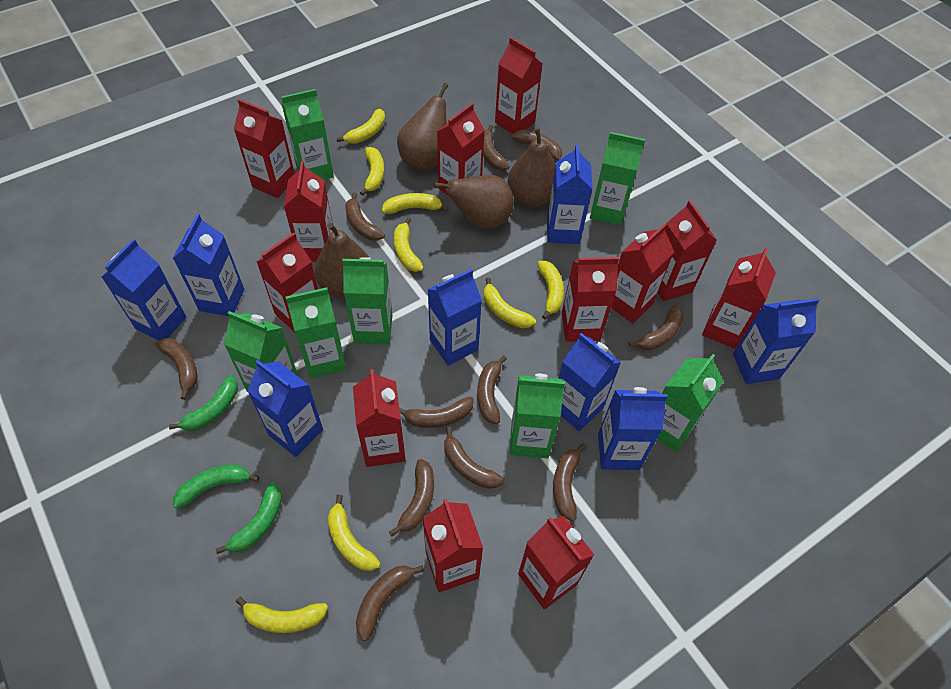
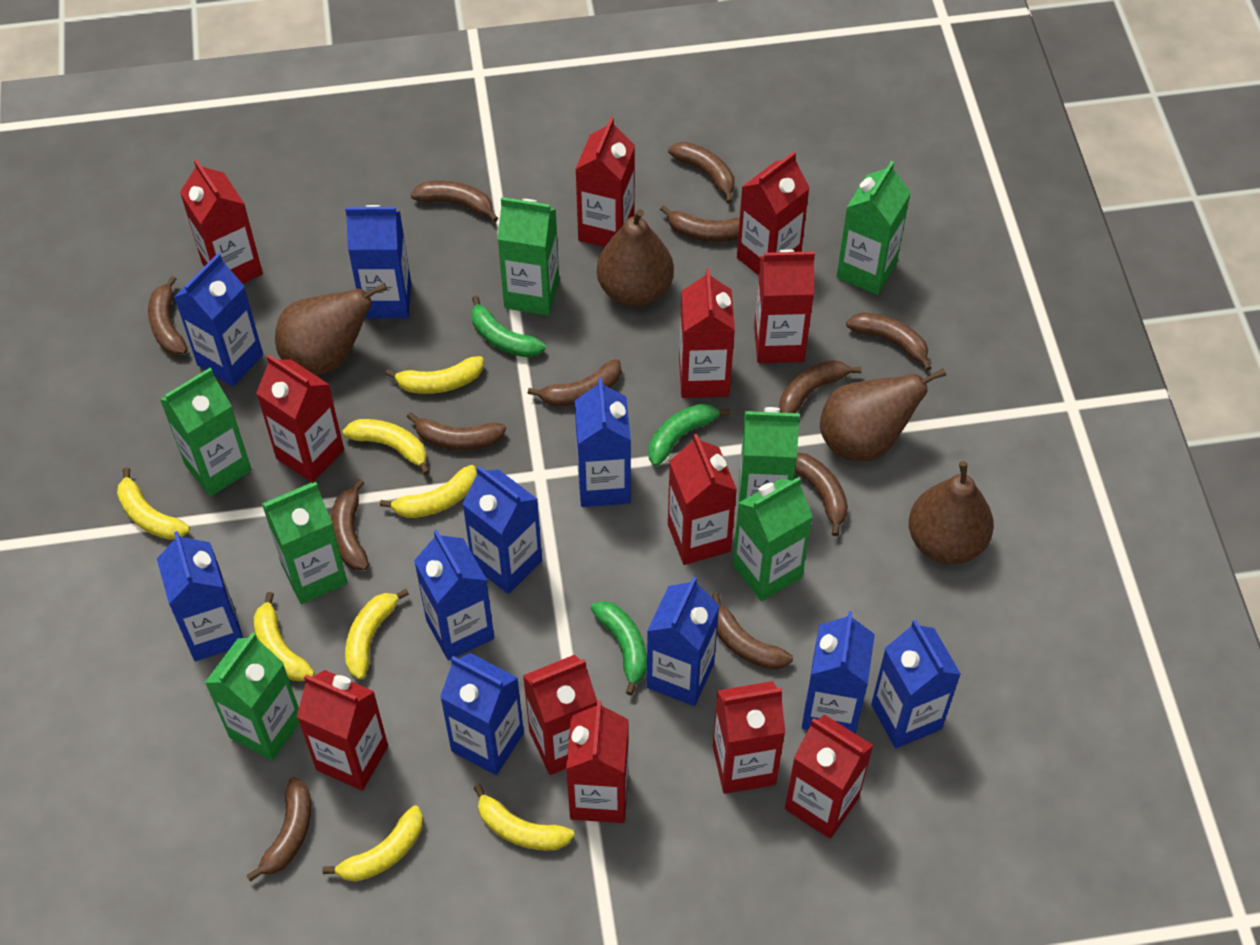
blue carton: 8 -> 10
brown banana: 11 -> 12

